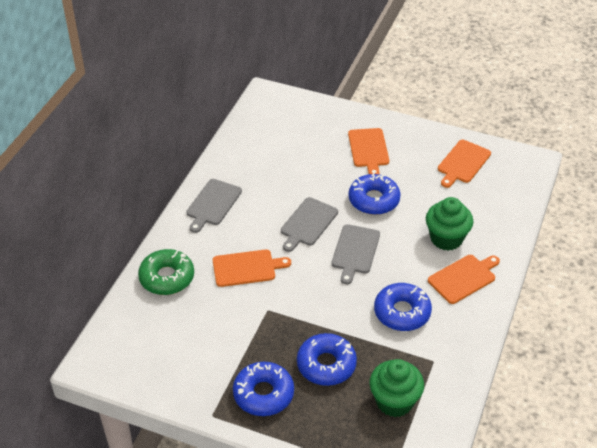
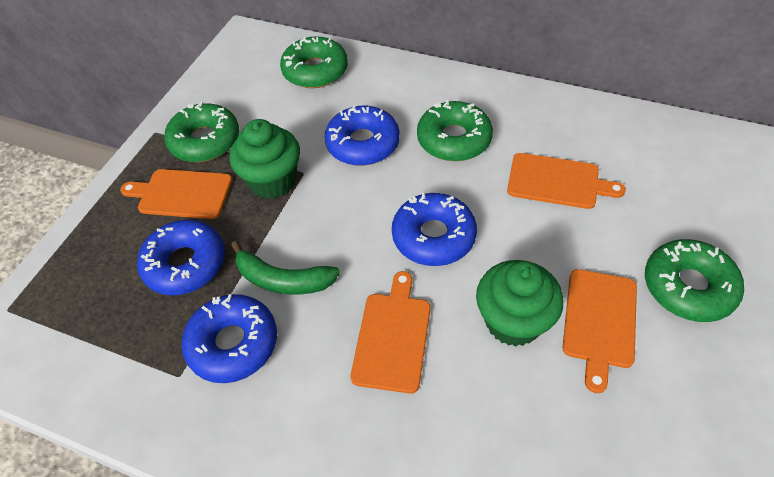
green banana: 0 -> 1
green donut: 1 -> 4
grey cutting board: 3 -> 0

